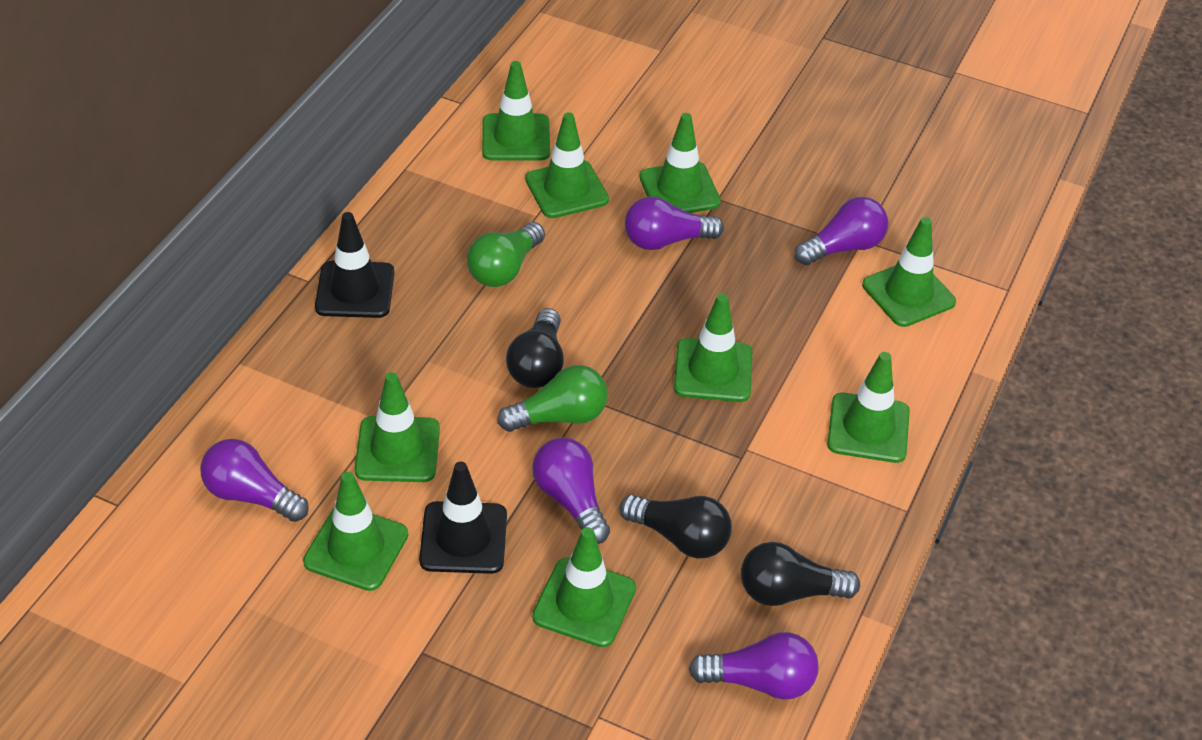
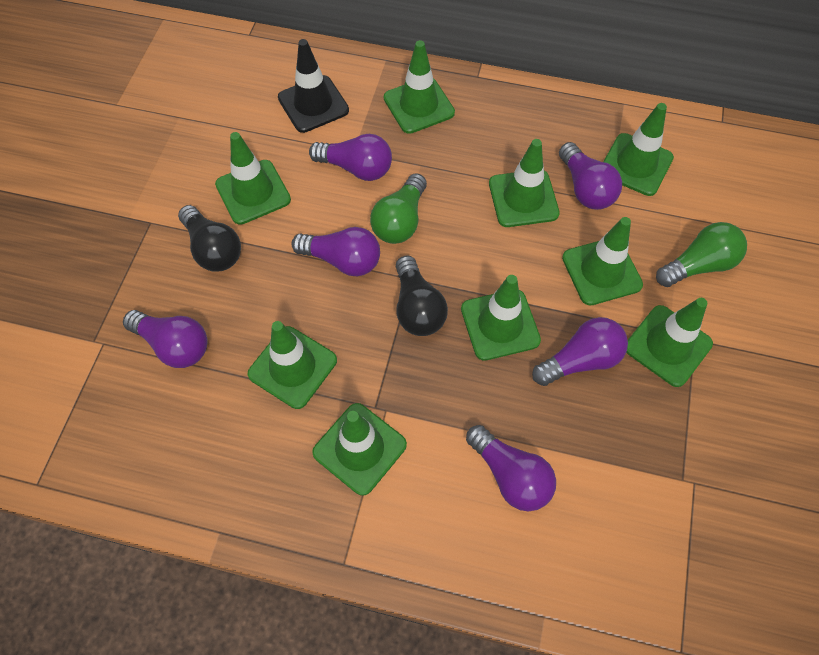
black light bulb: 3 -> 2
black traffic cone: 2 -> 1
purple light bulb: 5 -> 6

